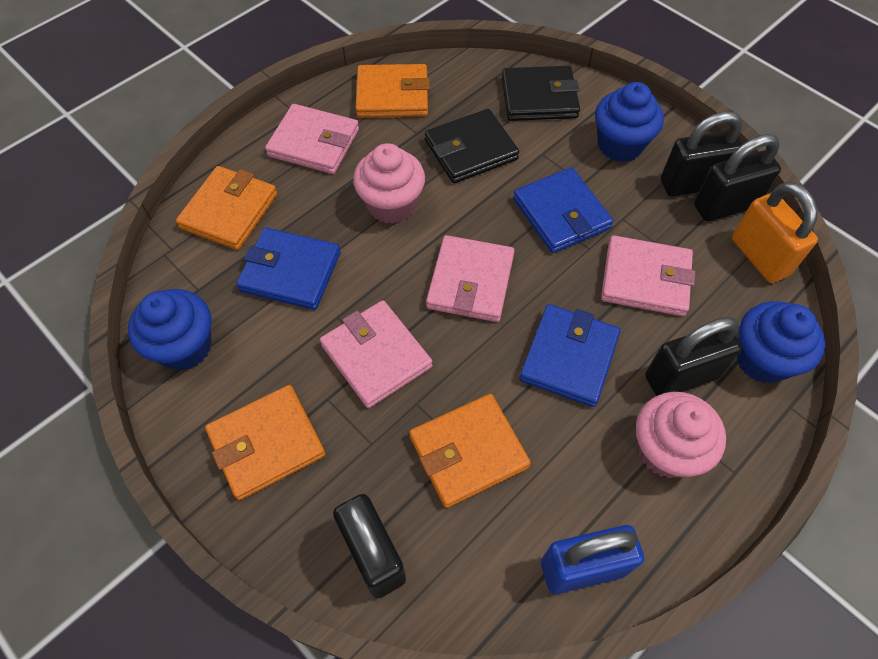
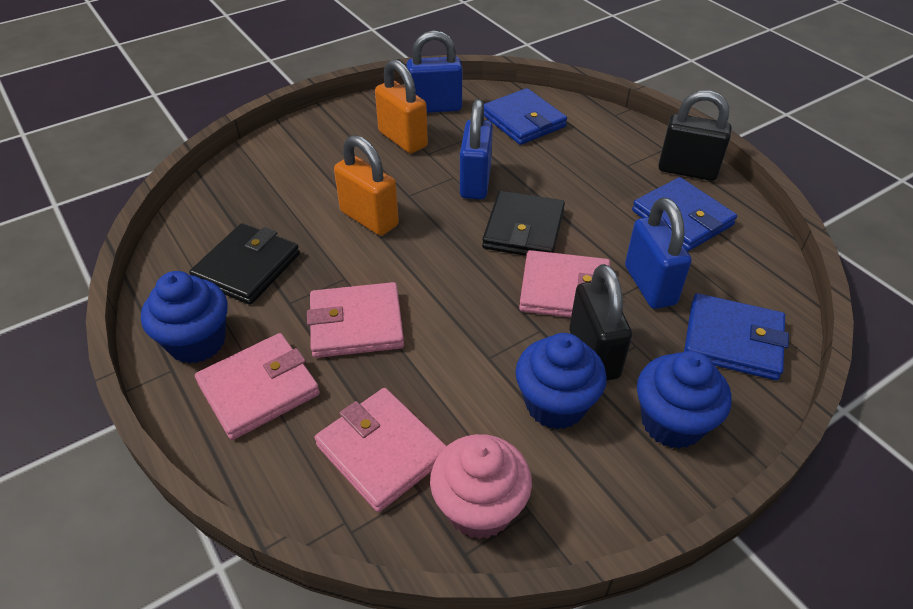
black padlock: 4 -> 2
blue padlock: 1 -> 3
orange padlock: 1 -> 2
orange wallet: 4 -> 0
pink cupcake: 2 -> 1

